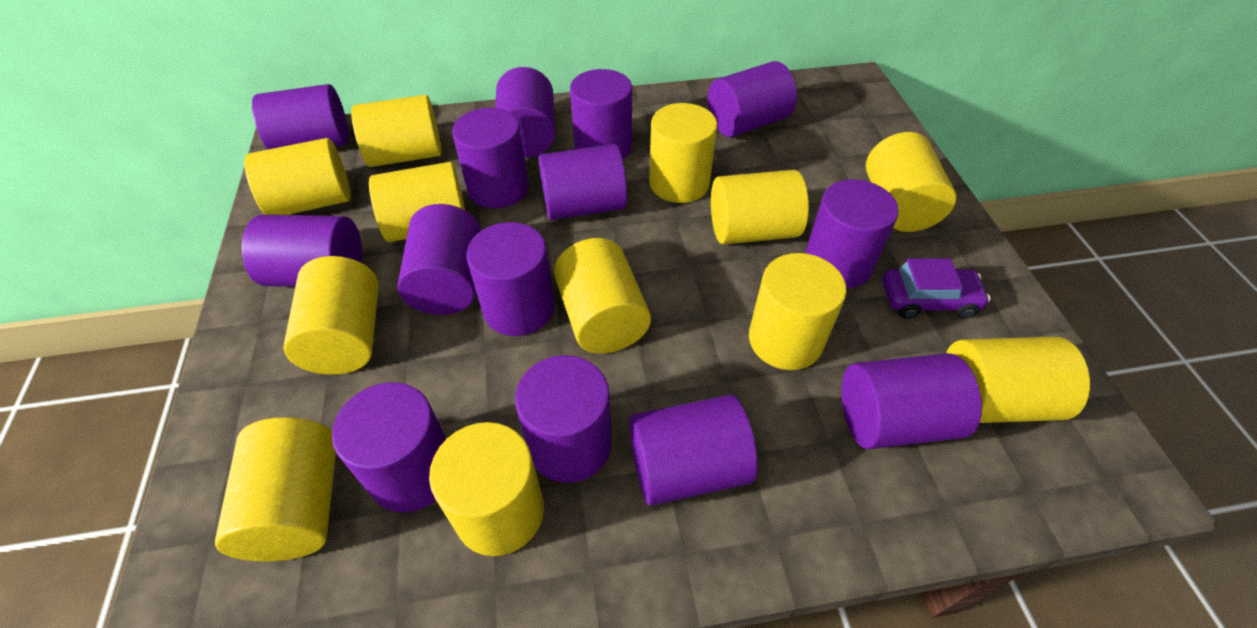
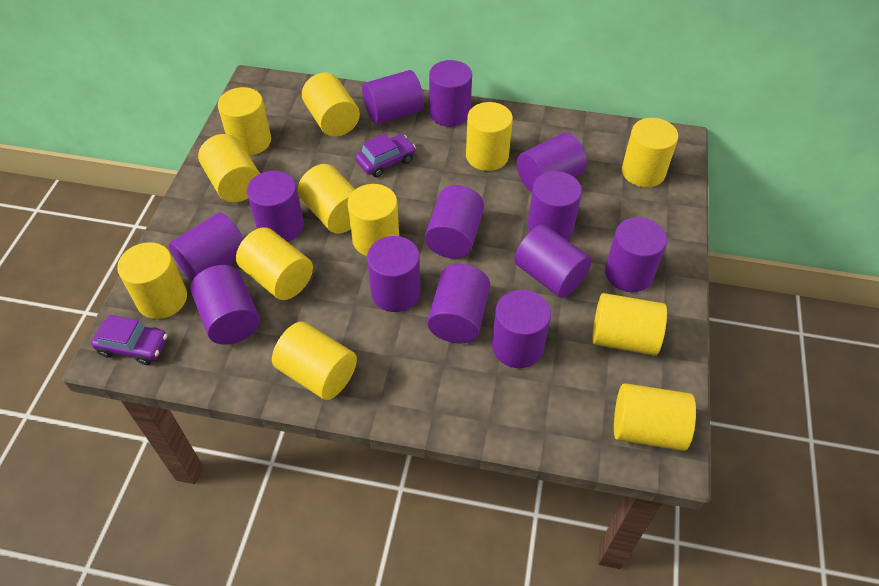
purple car: 1 -> 2
purple cylinder: 14 -> 13

